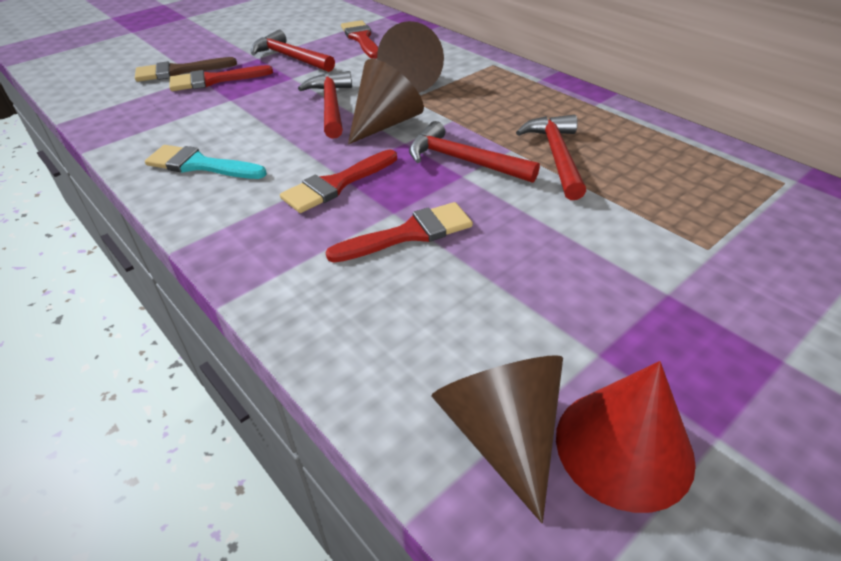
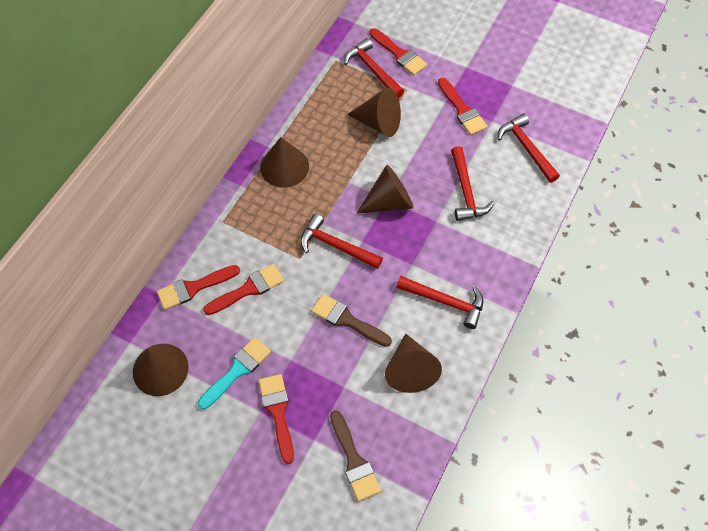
brown brush: 1 -> 2
brown cone: 3 -> 5
red brush: 4 -> 5
red cone: 1 -> 0
red hammer: 4 -> 5

